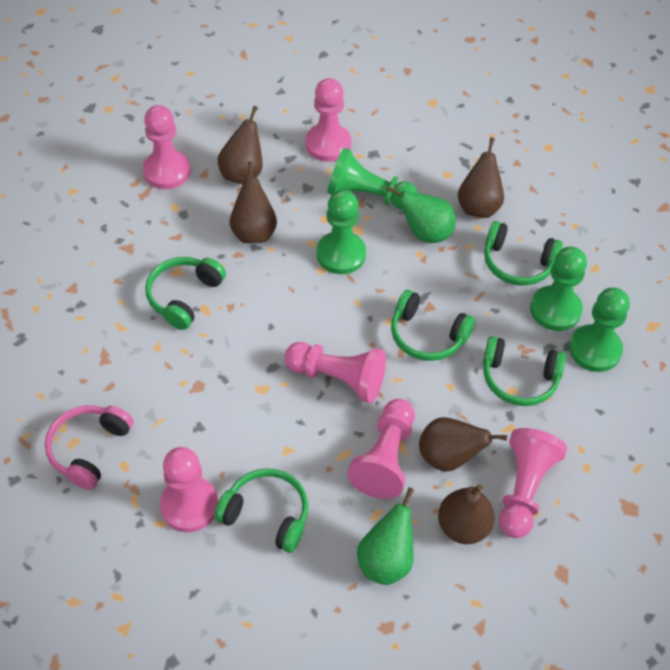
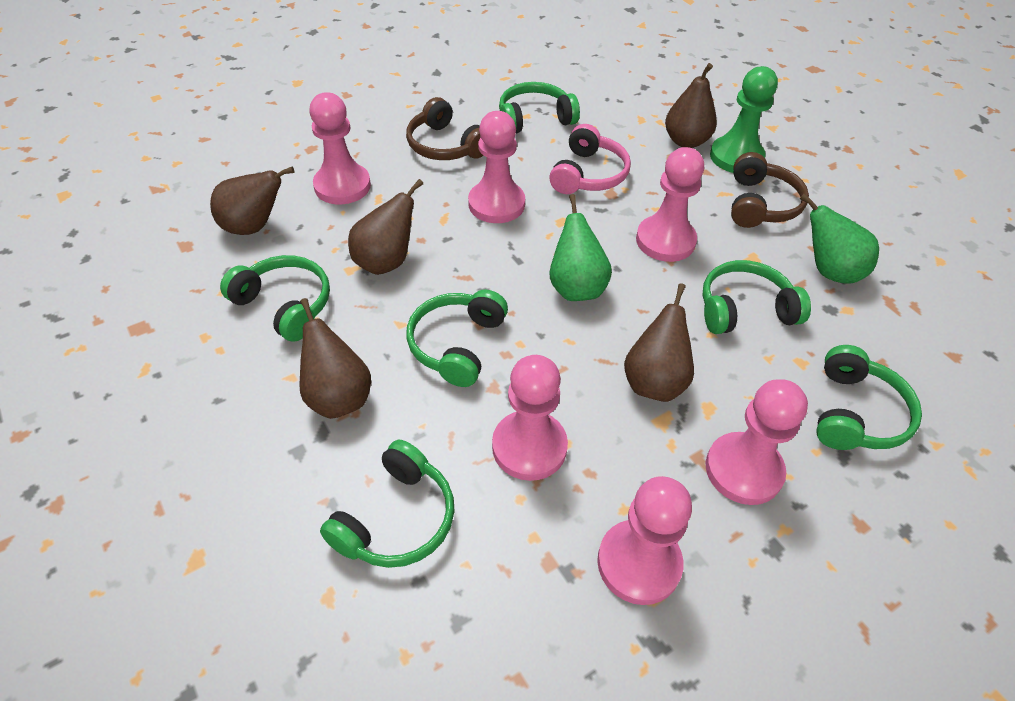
brown headphones: 0 -> 2
green headphones: 5 -> 6
green pawn: 4 -> 1

